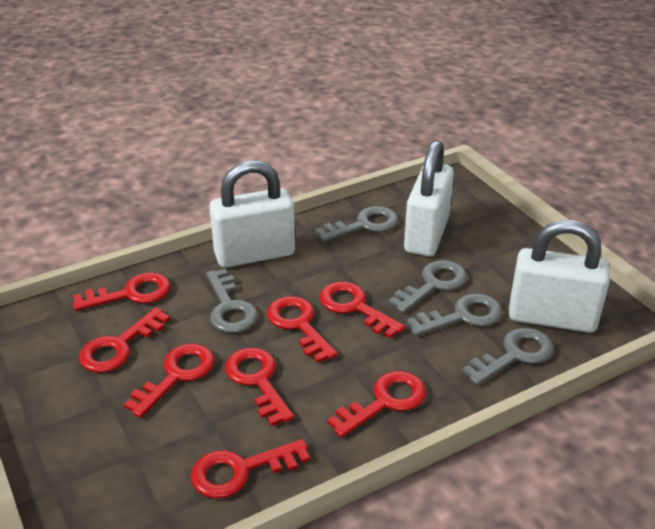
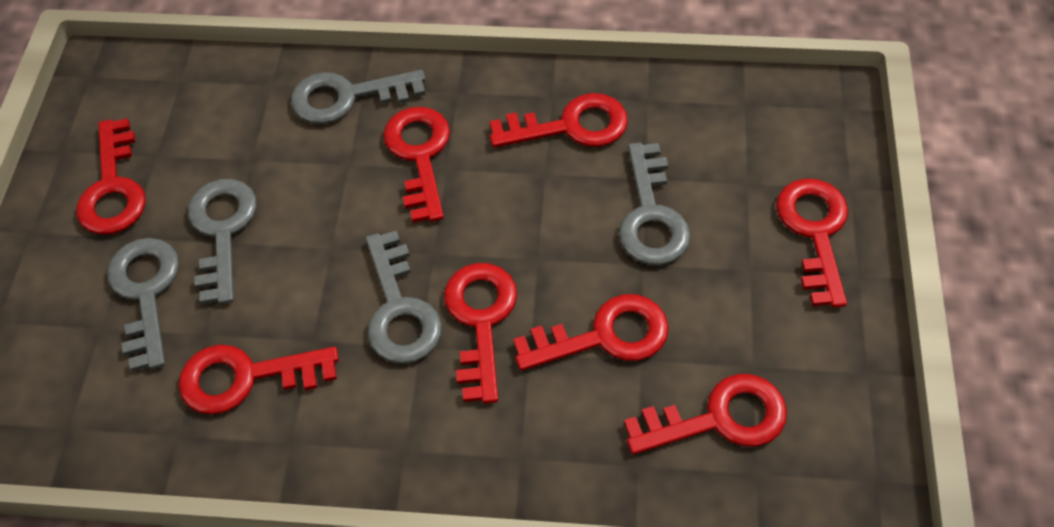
white padlock: 3 -> 0

